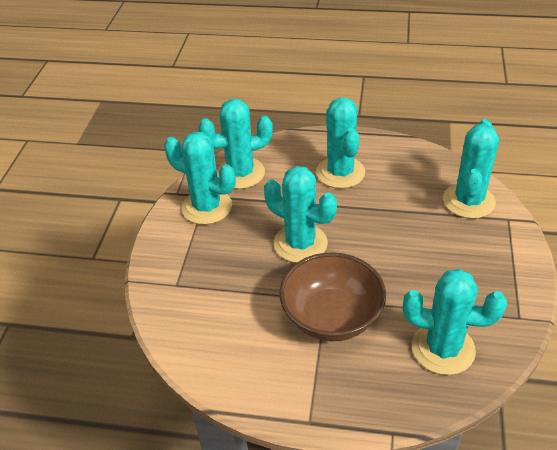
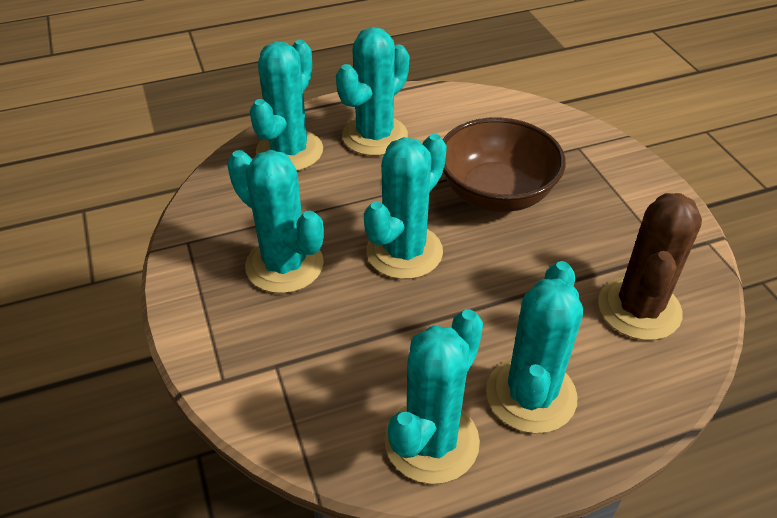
brown cactus: 0 -> 1

